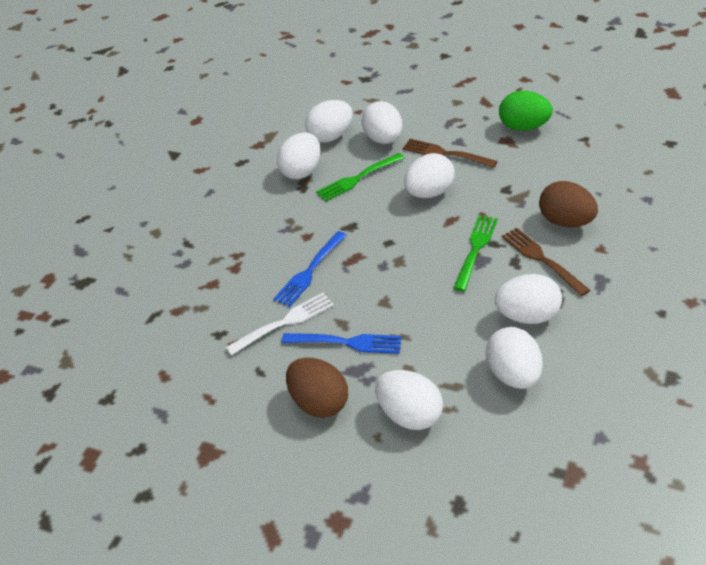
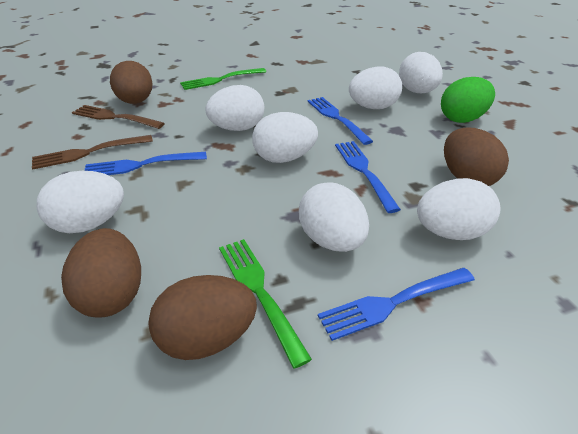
blue fork: 2 -> 4
brown egg: 2 -> 4
white fork: 1 -> 0

